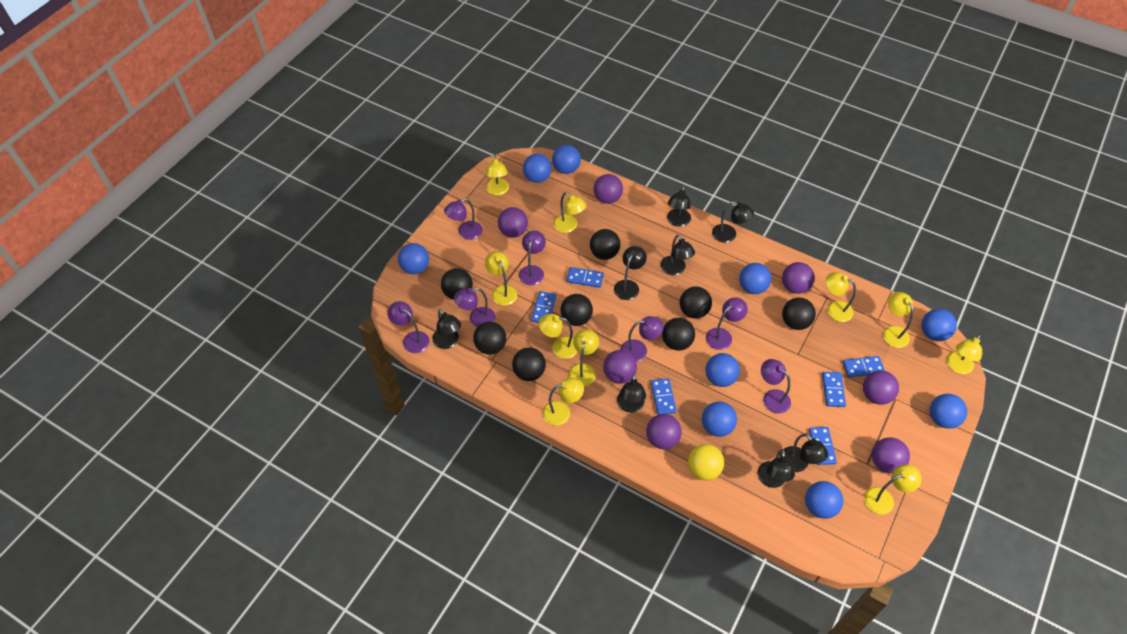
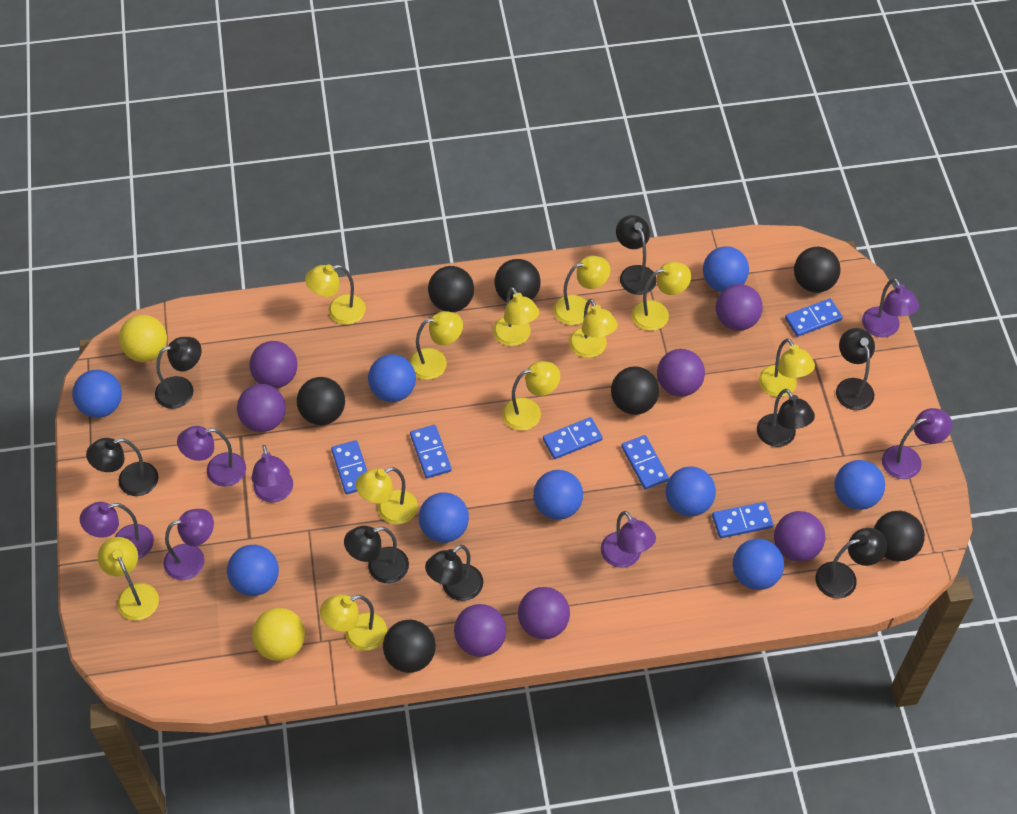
black ball: 8 -> 7
yellow ball: 1 -> 2
yellow lamp: 10 -> 11

